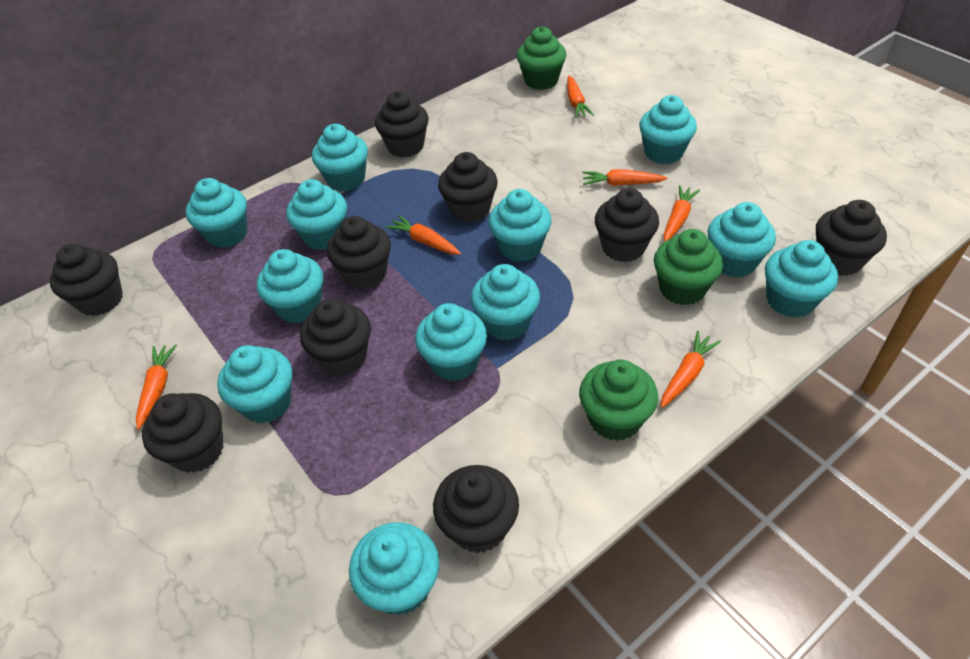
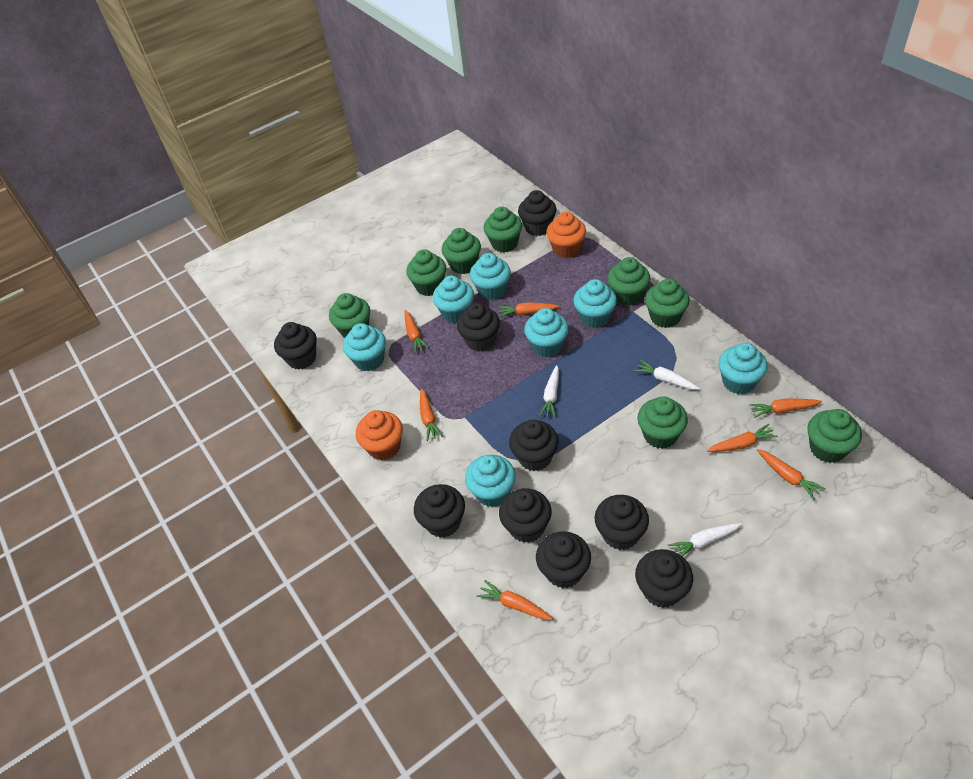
green cupcake: 3 -> 8
orange carrot: 6 -> 7
orange cupcake: 0 -> 2
turquoise cupcake: 12 -> 7
white carrot: 0 -> 3

